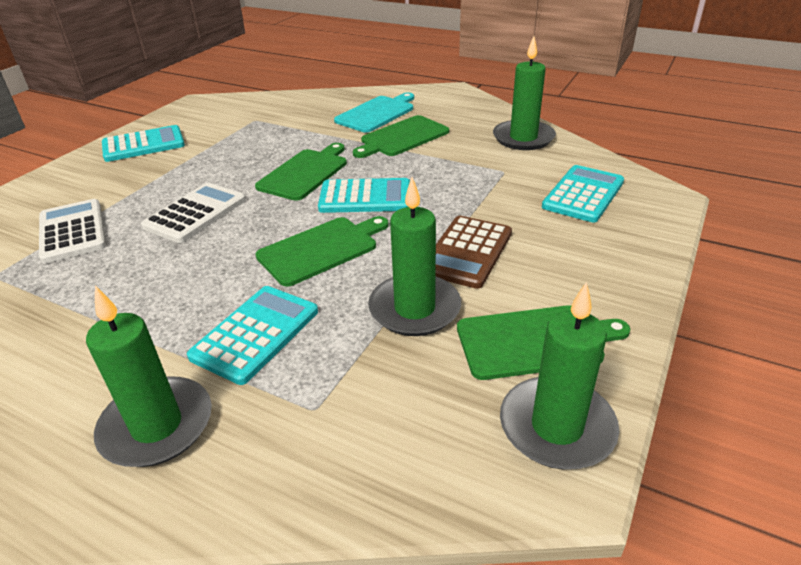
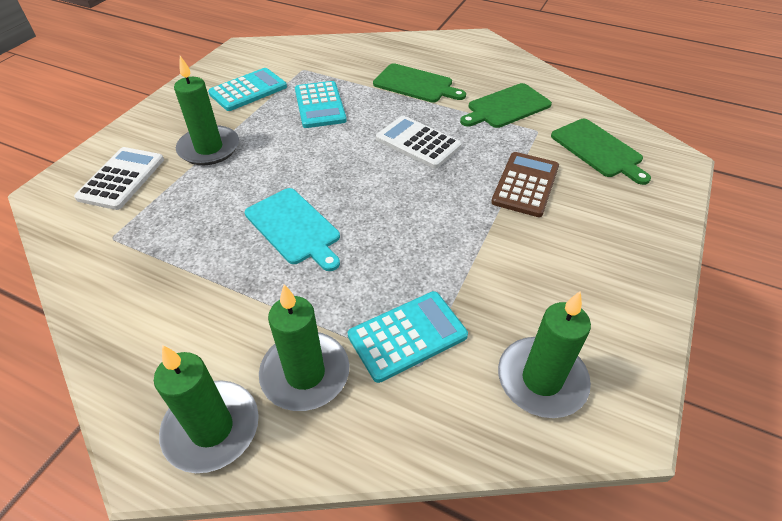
green cutting board: 4 -> 3
turquoise calculator: 4 -> 3

